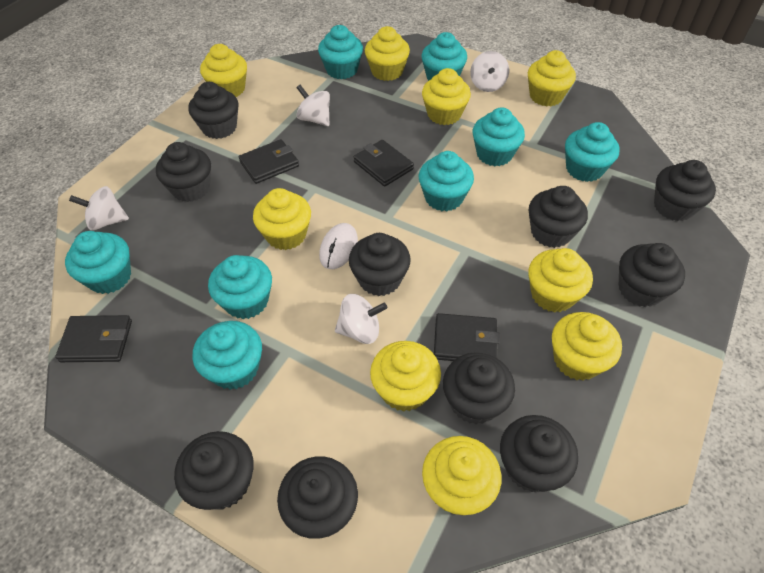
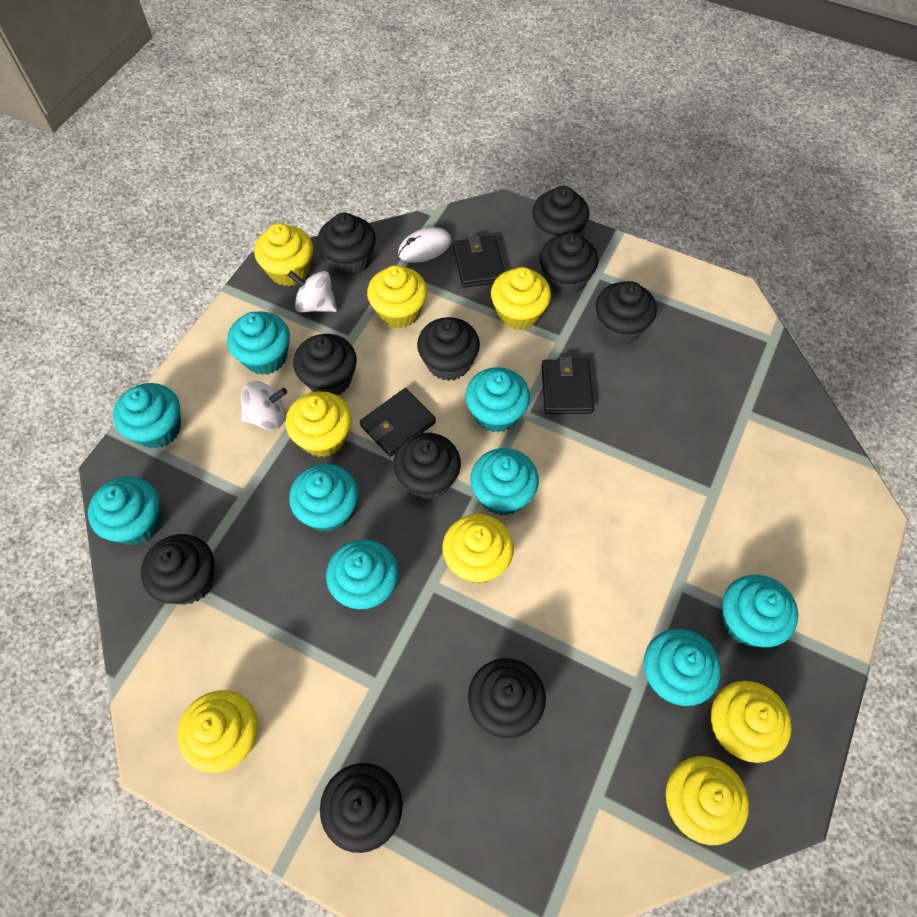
black wallet: 4 -> 3
turquoise cupcake: 8 -> 9
white spinning top: 4 -> 2
yellow cupcake: 9 -> 8

